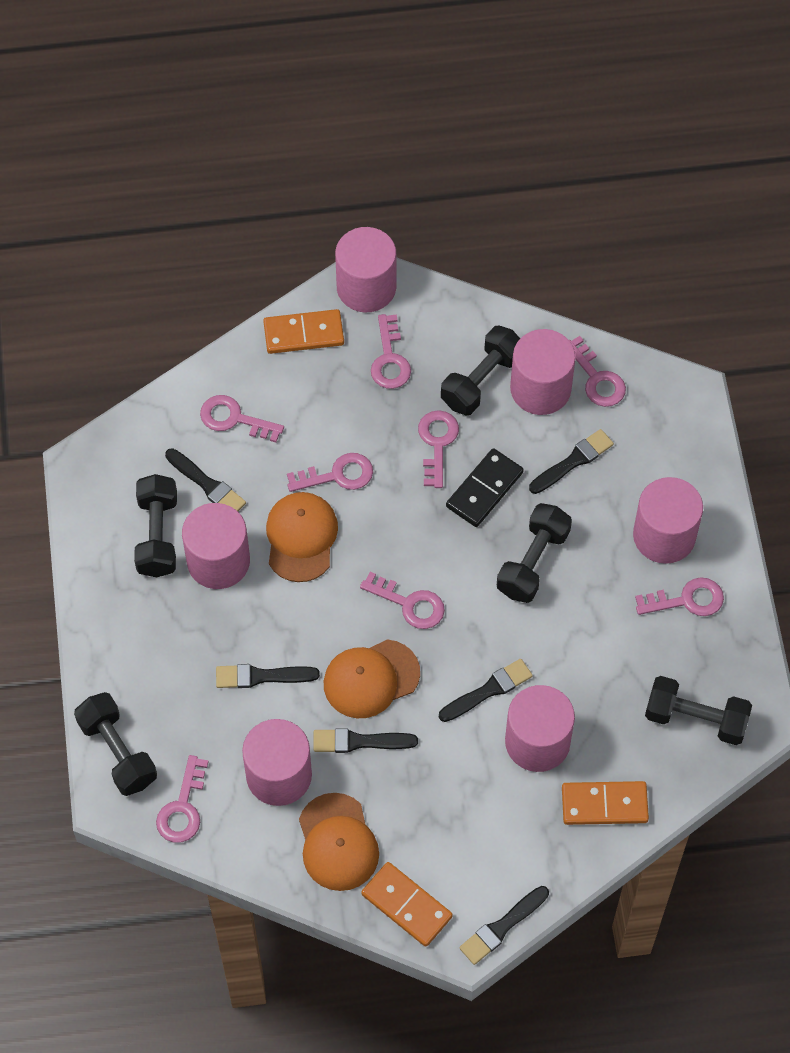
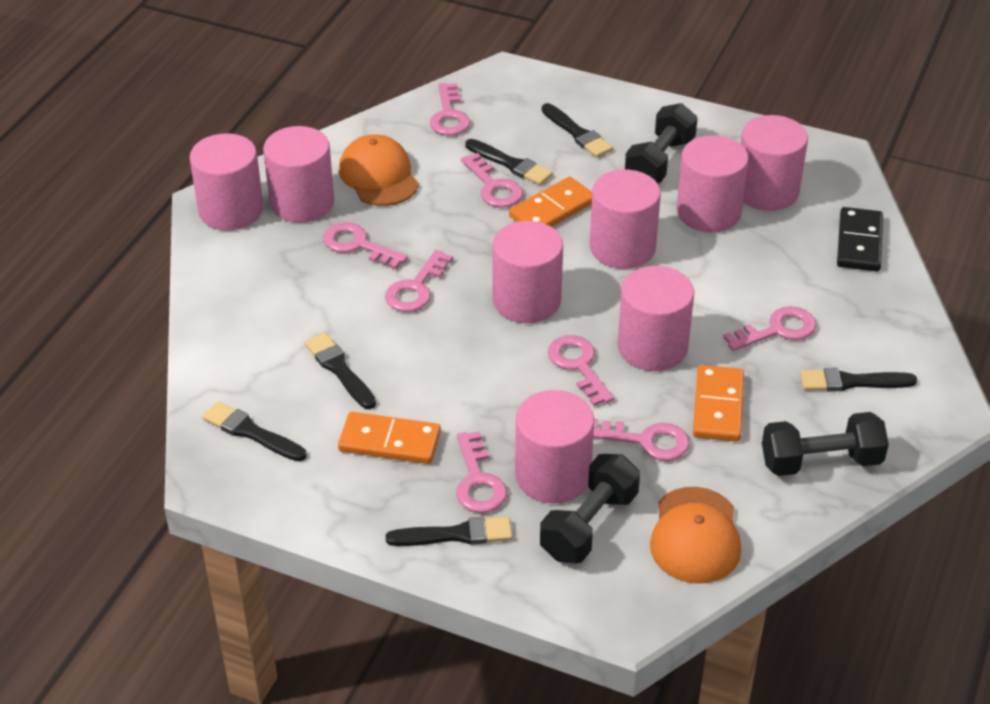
black dumbbell: 5 -> 3
orange cap: 3 -> 2
pink cylinder: 6 -> 8

